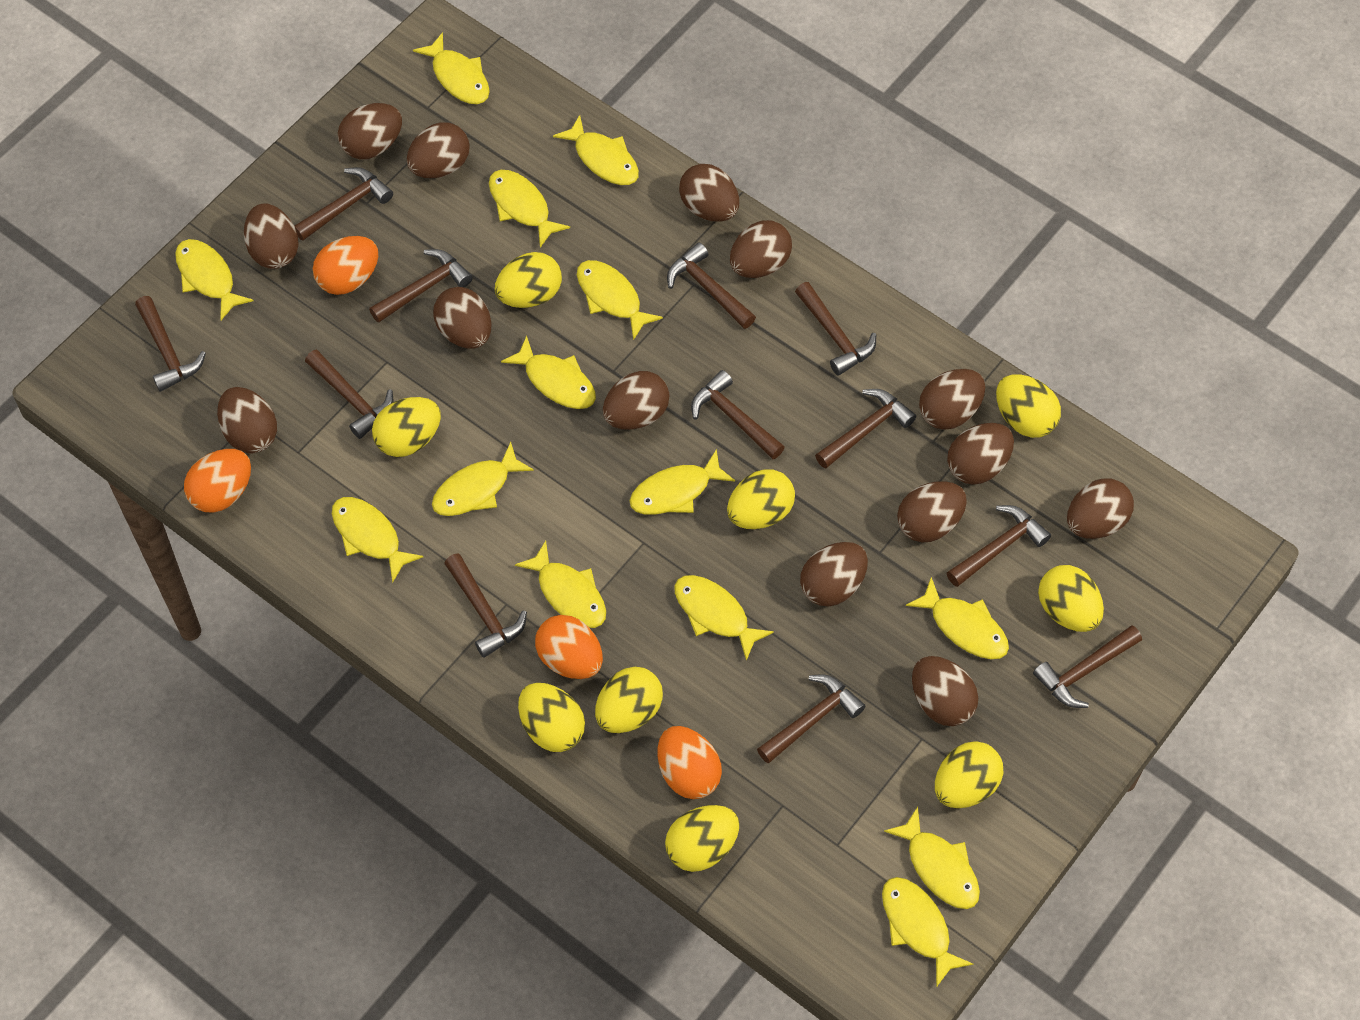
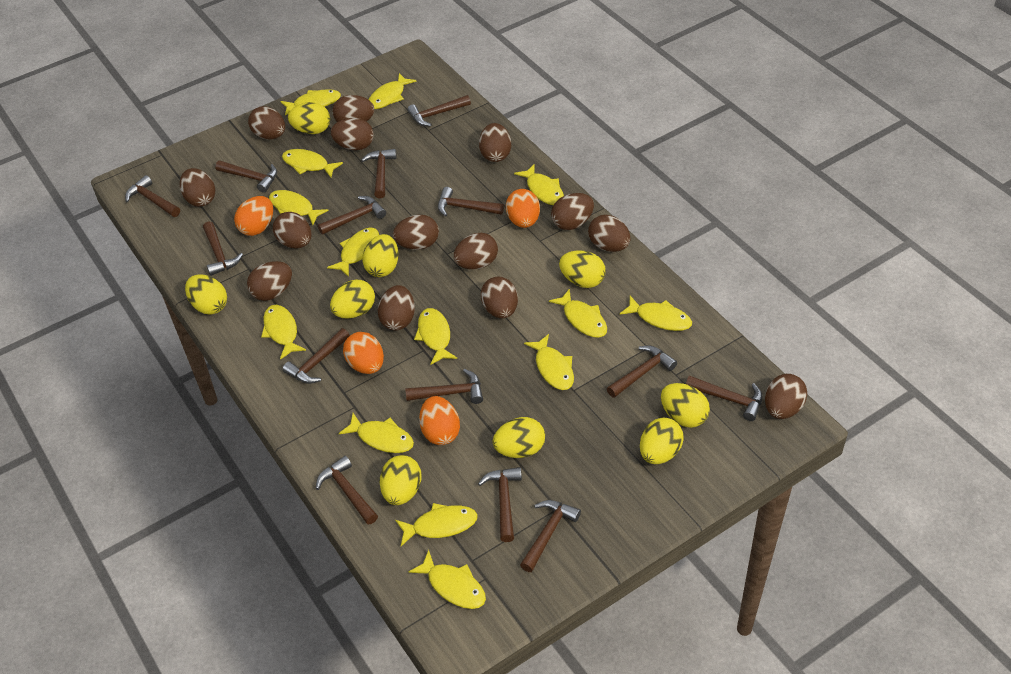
brown hammer: 12 -> 14

